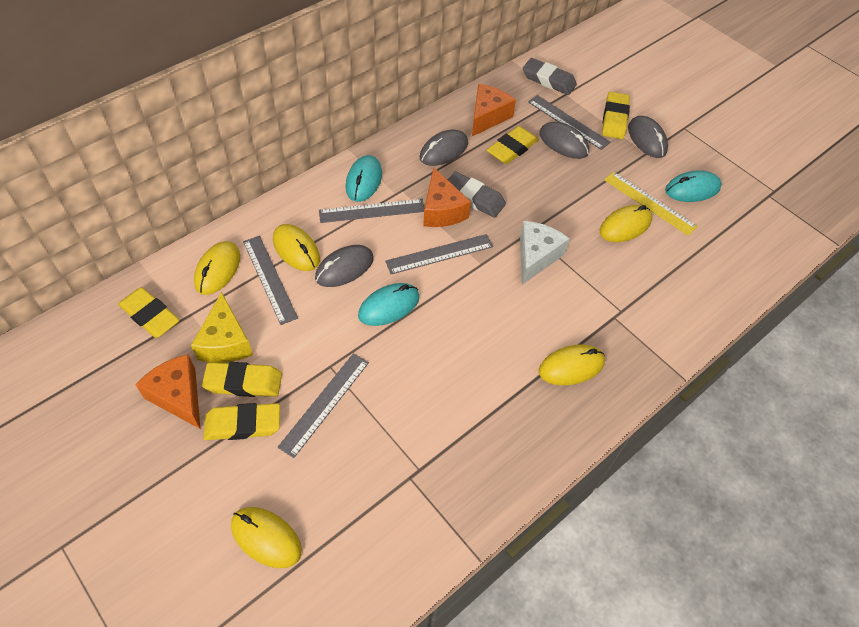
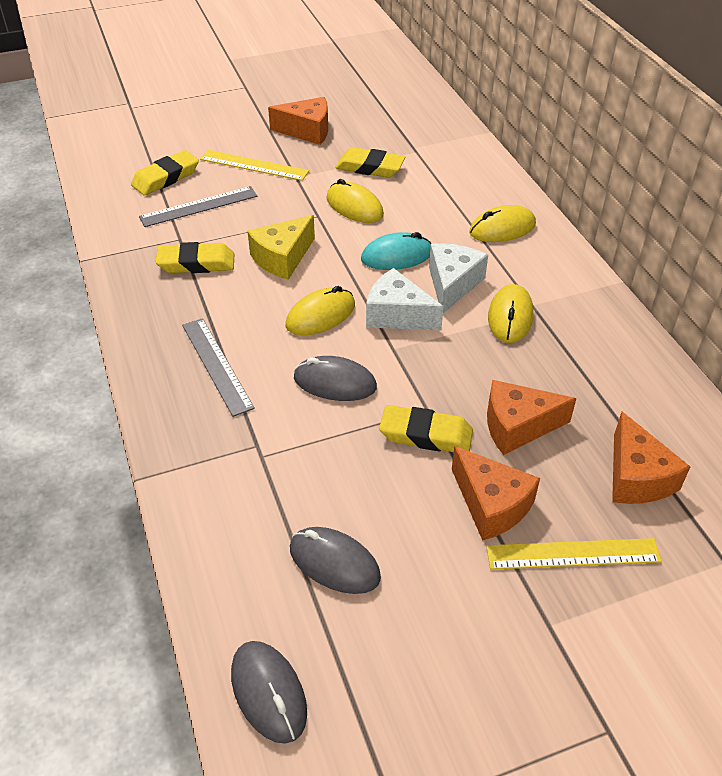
grey eraser: 2 -> 0
grey mouse: 4 -> 3
grey ruler: 5 -> 2
orange cheese: 3 -> 4
turquoise mouse: 3 -> 1
white cheese: 1 -> 2
yellow eraser: 5 -> 4
yellow mouse: 5 -> 4
yellow ruler: 1 -> 2

